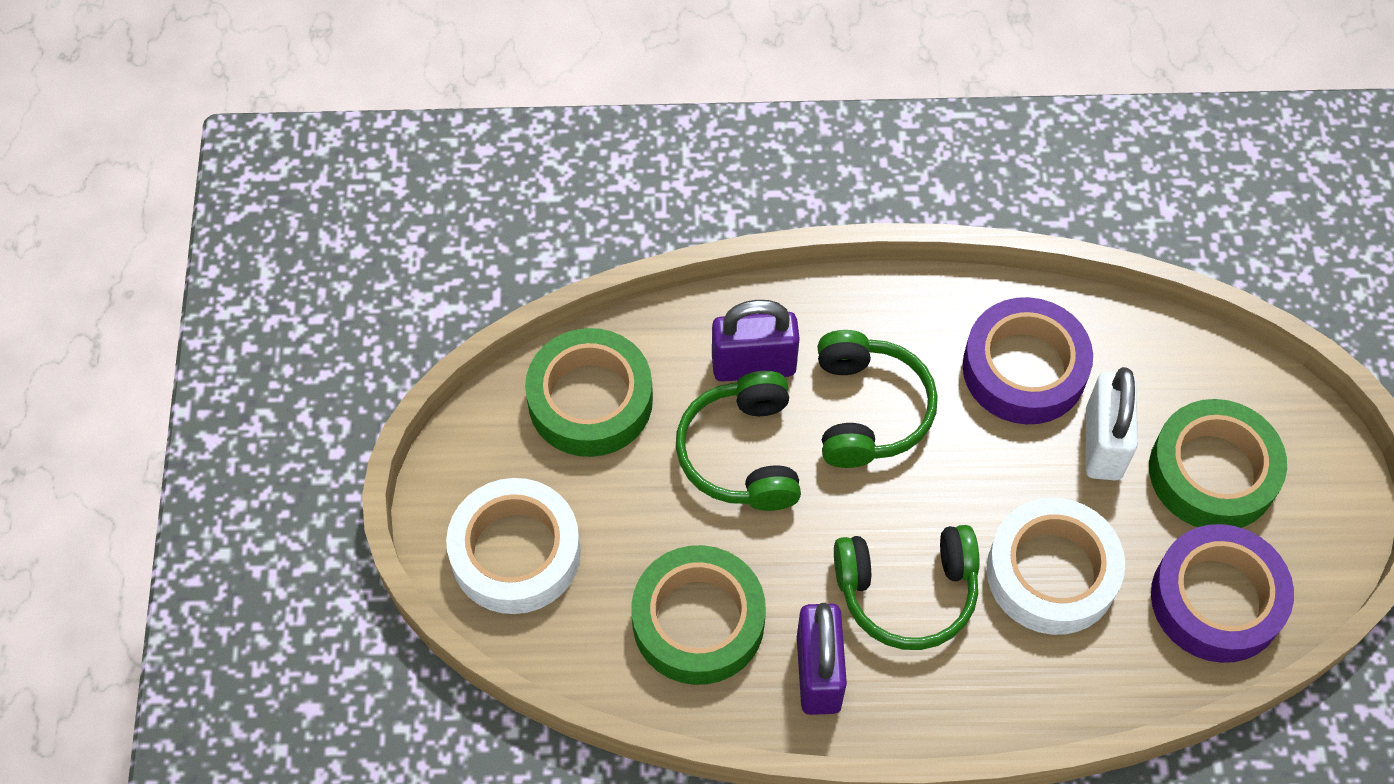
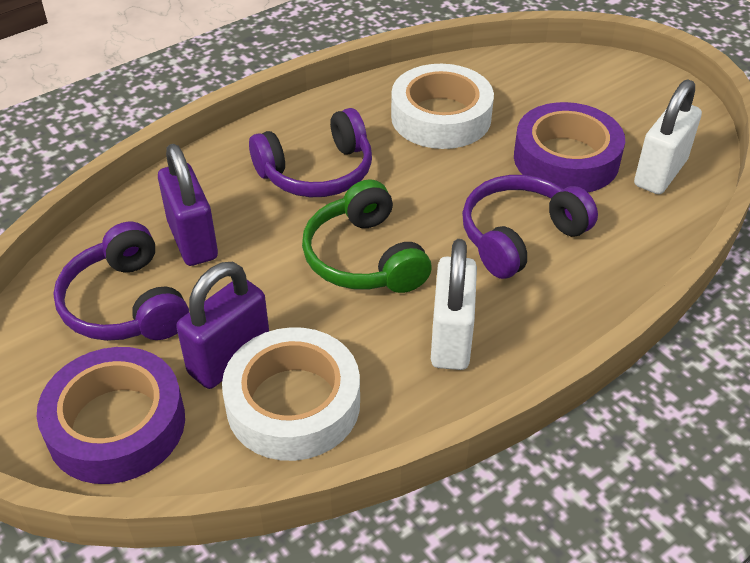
green headphones: 3 -> 1
green tape: 3 -> 0
purple headphones: 0 -> 3
white padlock: 1 -> 2

